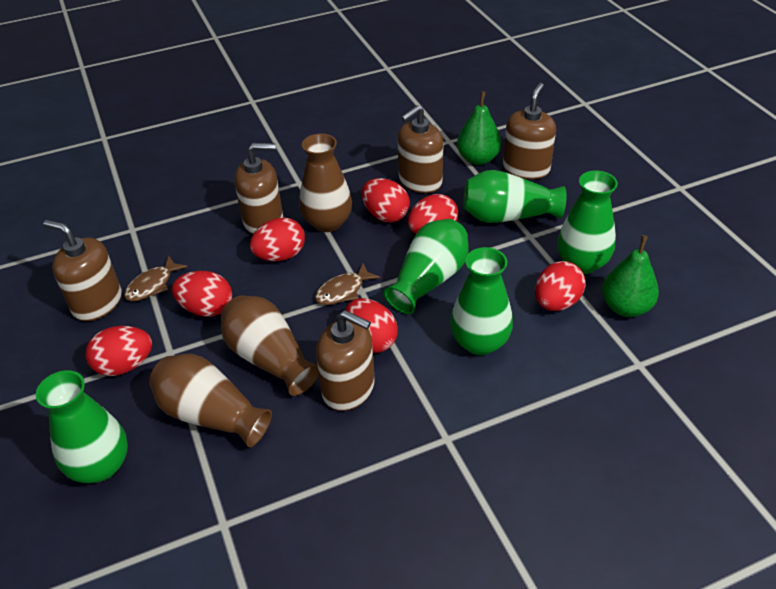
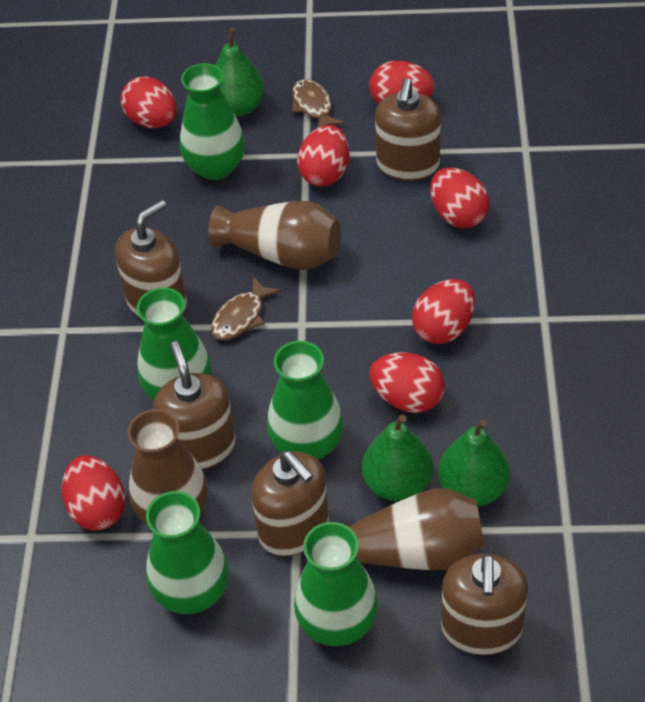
green pear: 2 -> 3

